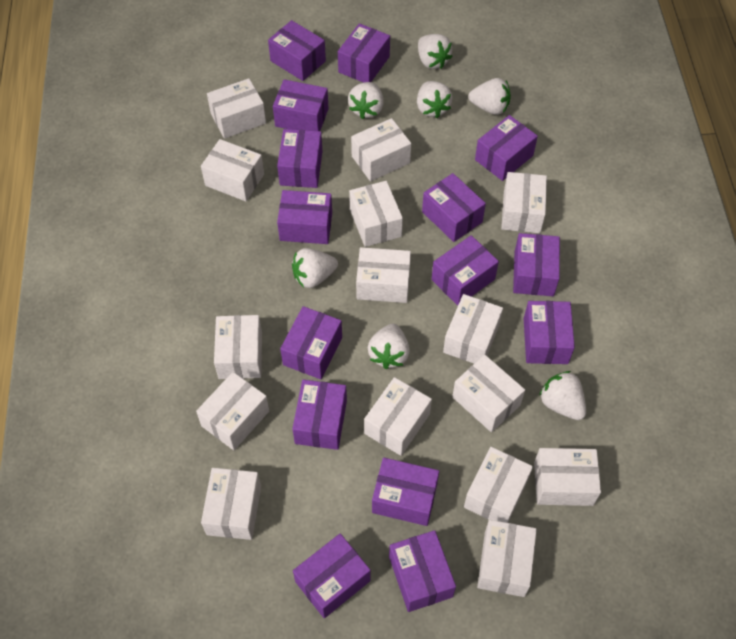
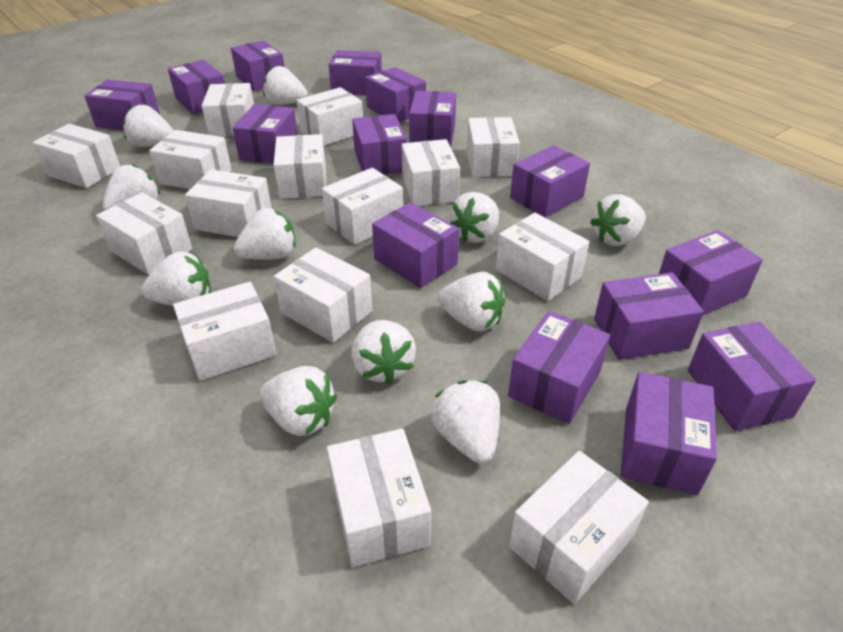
white strawberry: 7 -> 11

